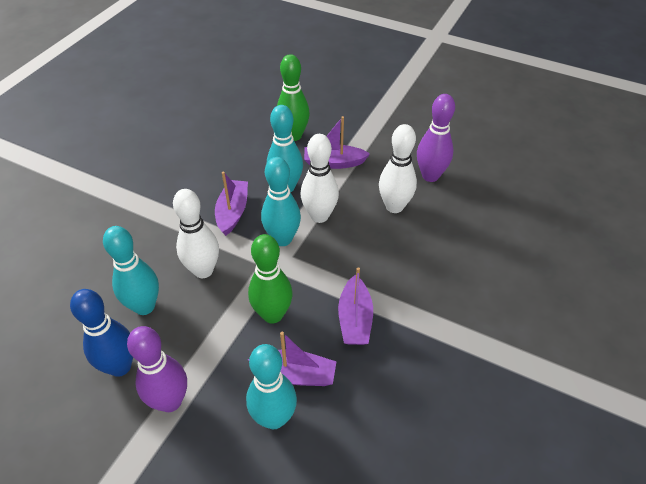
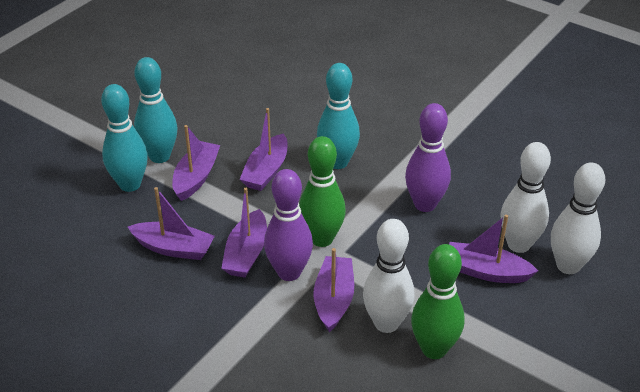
blue bowling pin: 1 -> 0
purple boat: 4 -> 6
turquoise bowling pin: 4 -> 3

